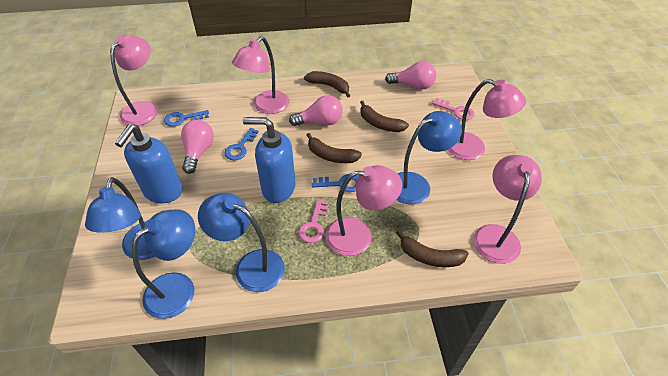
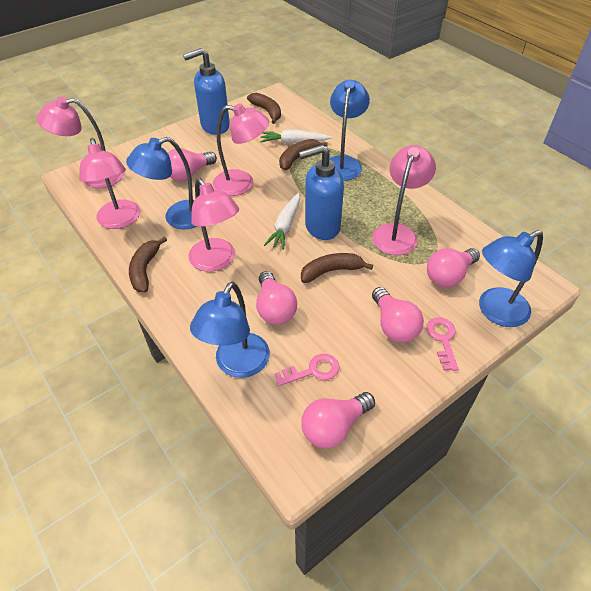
blue key: 3 -> 0
pink light bulb: 3 -> 5
white carrot: 0 -> 2

